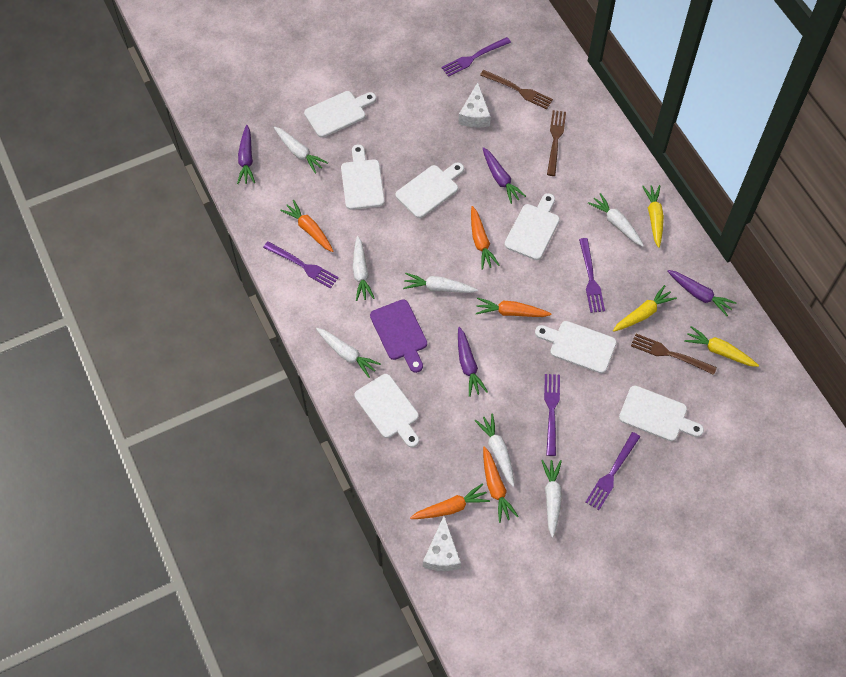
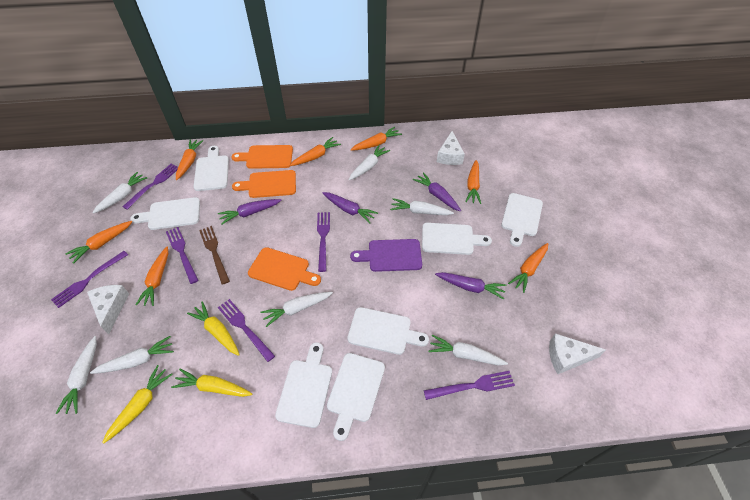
brown fork: 3 -> 1
orange carrot: 5 -> 7
orange cutting board: 0 -> 3
purple fork: 5 -> 6
white cheese: 2 -> 3

